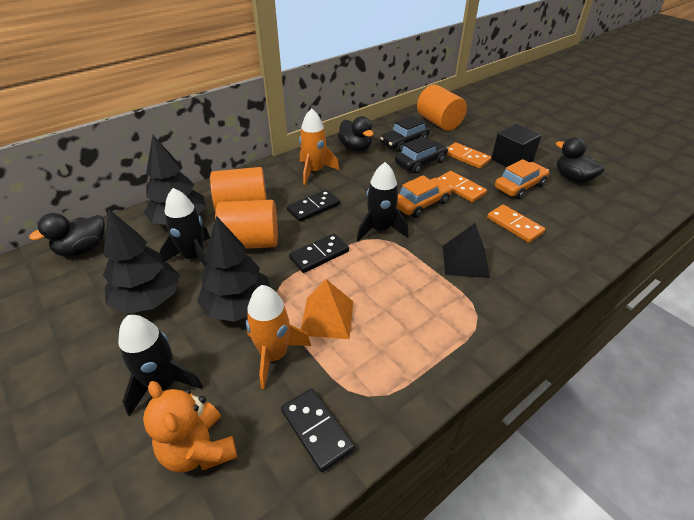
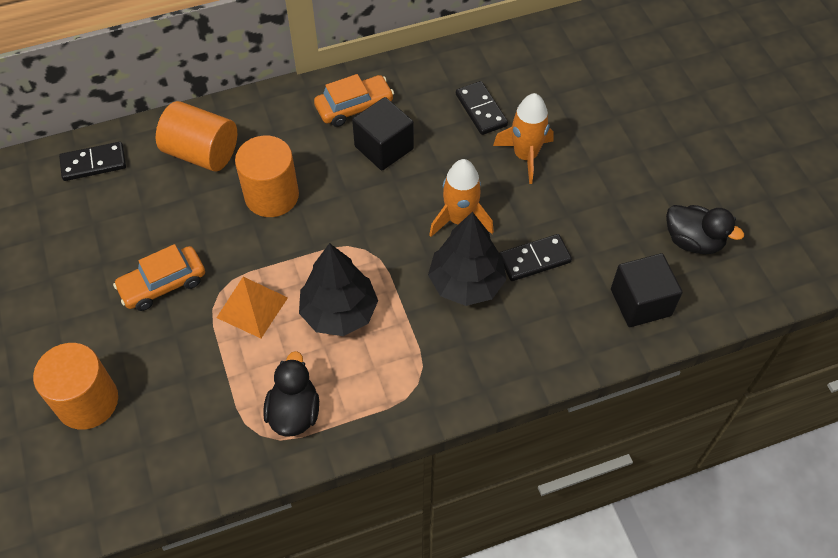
black car: 2 -> 0
black cube: 1 -> 2
black duck: 3 -> 2
black pyramid: 1 -> 0
black rocket: 3 -> 0
black tree: 3 -> 2
orange domino: 3 -> 0
orange teddy bear: 1 -> 0

